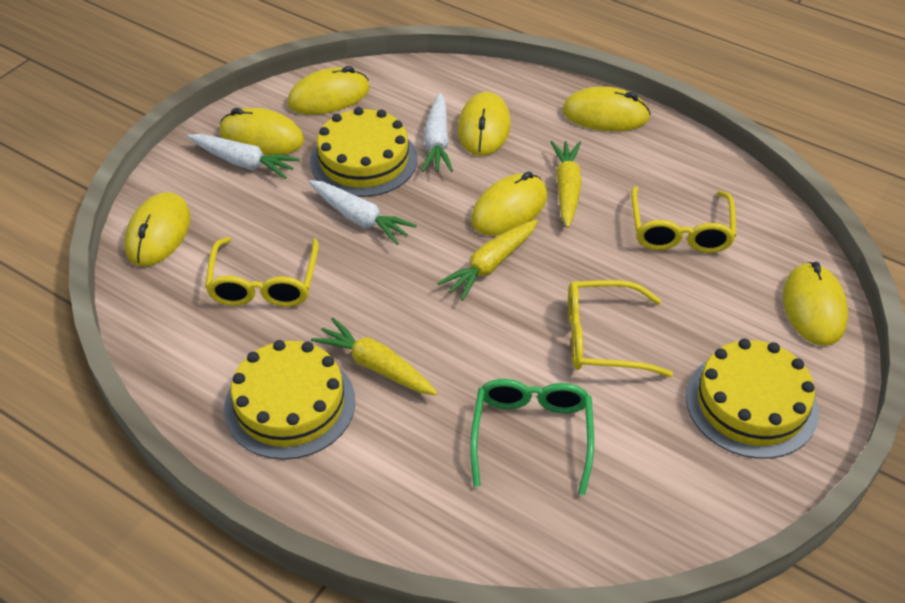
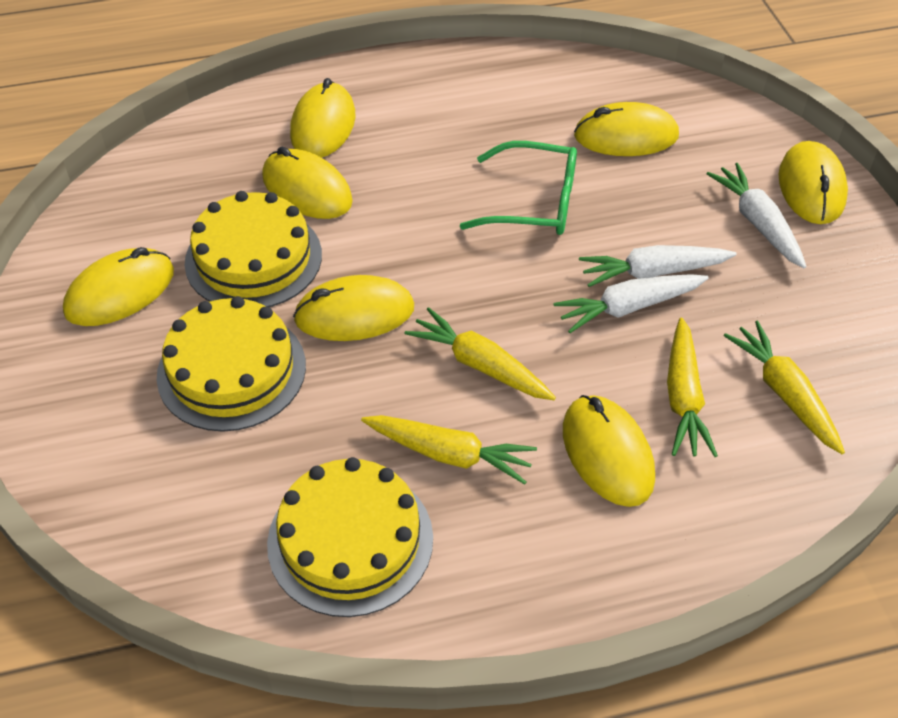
yellow carrot: 3 -> 4
yellow glasses: 3 -> 0

